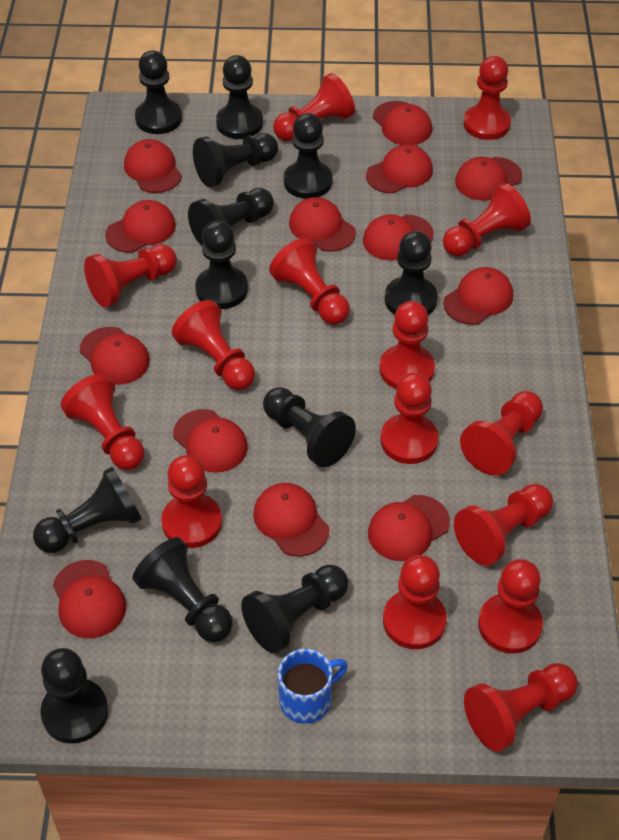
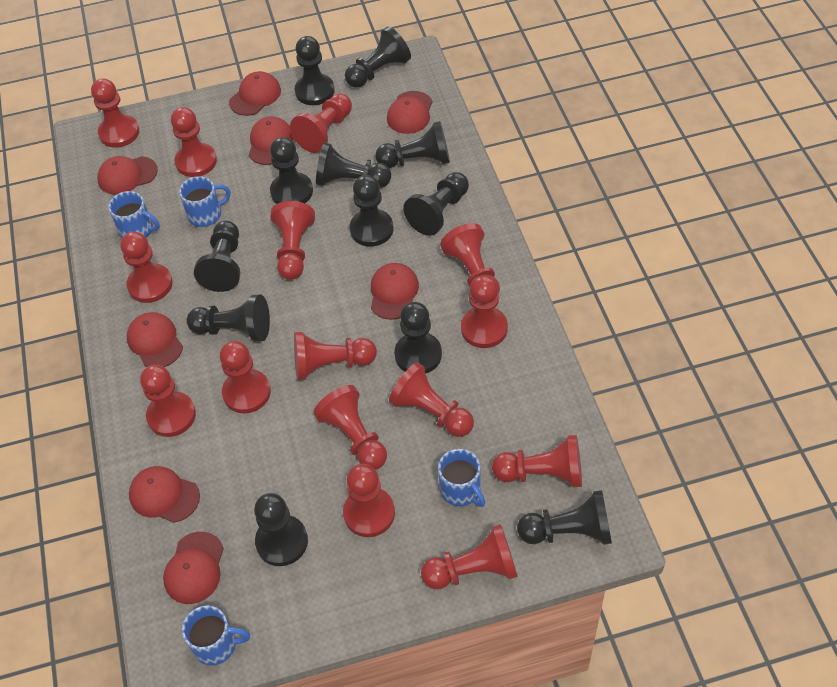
blue mug: 1 -> 4
red cap: 13 -> 8

